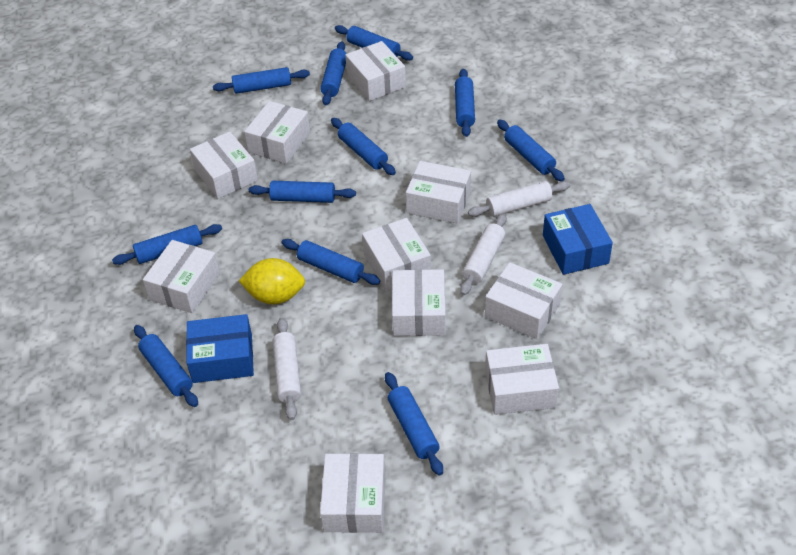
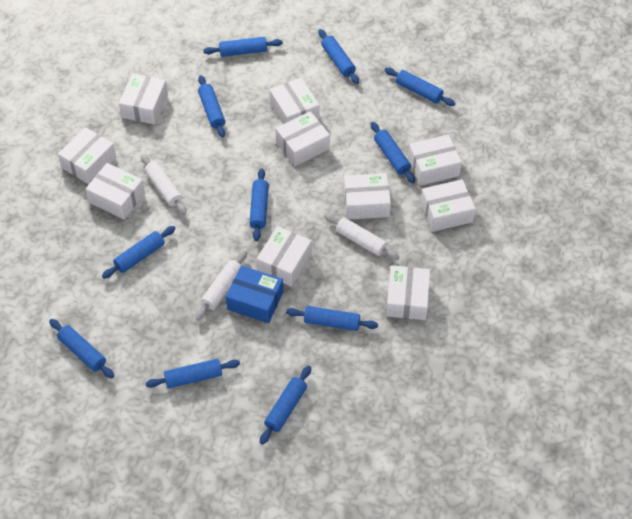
blue box: 2 -> 1
yellow lemon: 1 -> 0

